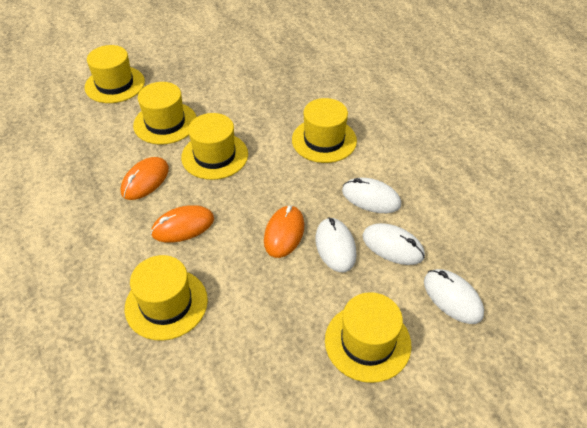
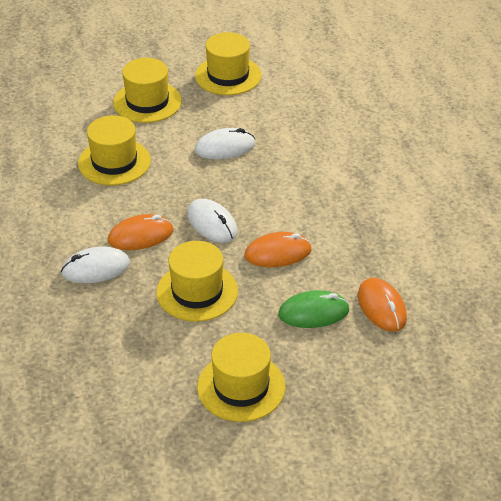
green mouse: 0 -> 1
white mouse: 4 -> 3
yellow hat: 6 -> 5

